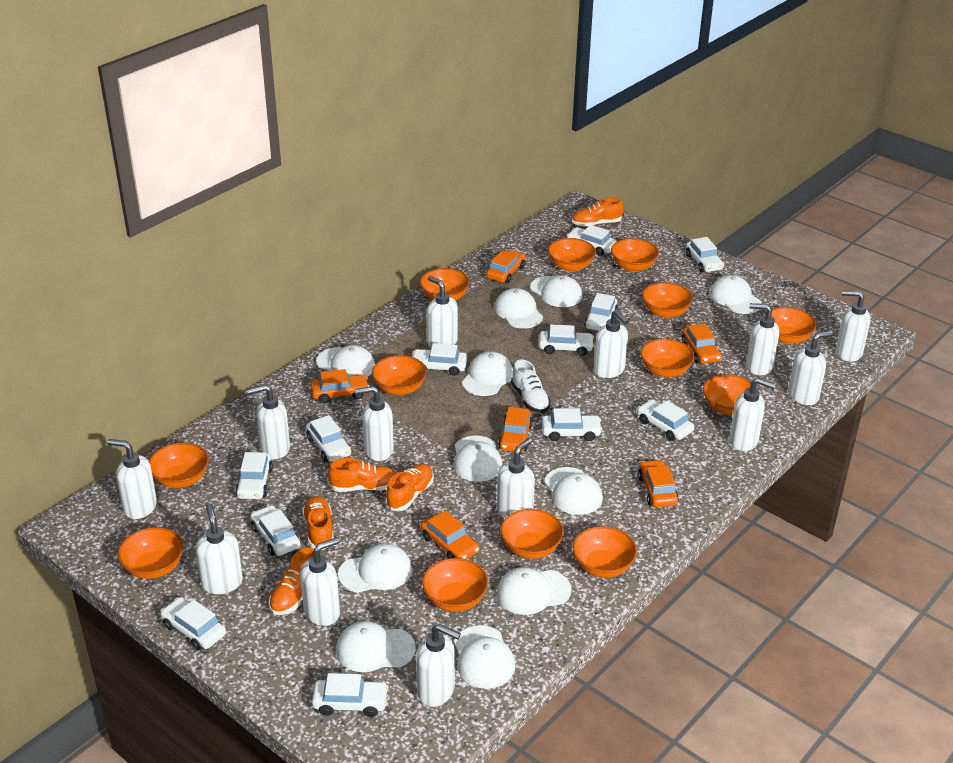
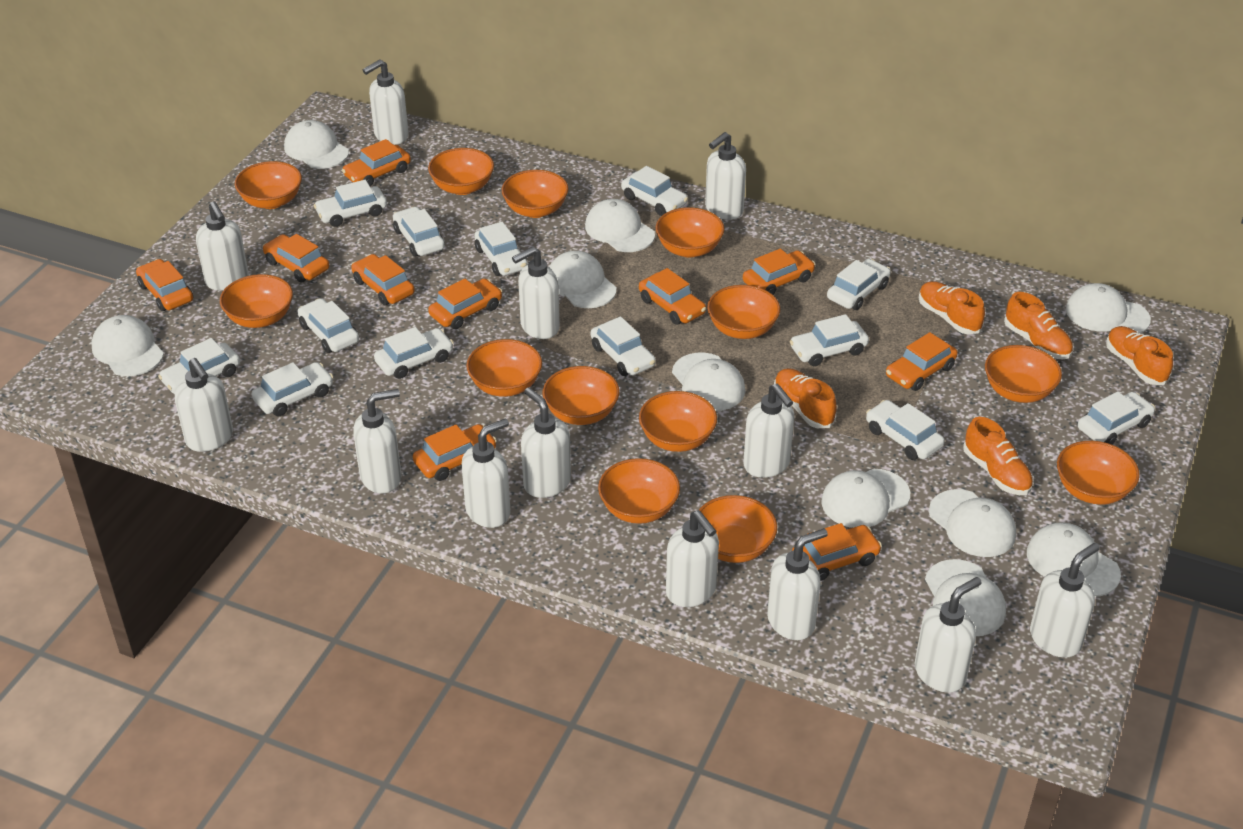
orange car: 6 -> 10
white cap: 11 -> 10
white car: 12 -> 13
white shoe: 1 -> 0

